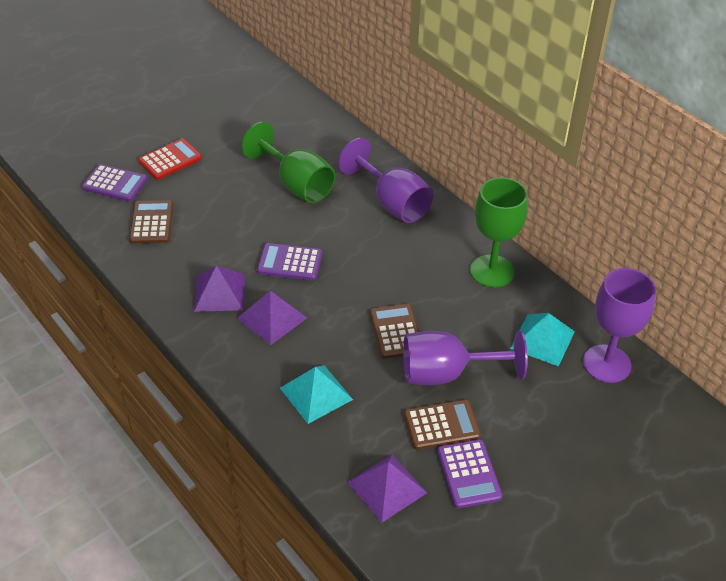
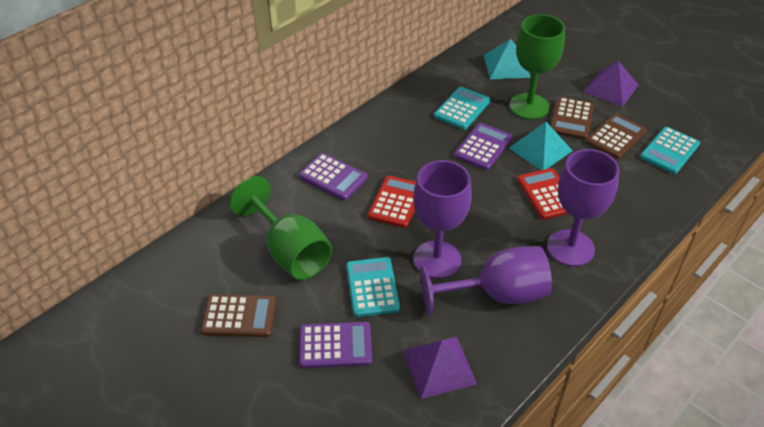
purple pyramid: 3 -> 2
red calculator: 1 -> 2
turquoise calculator: 0 -> 3

